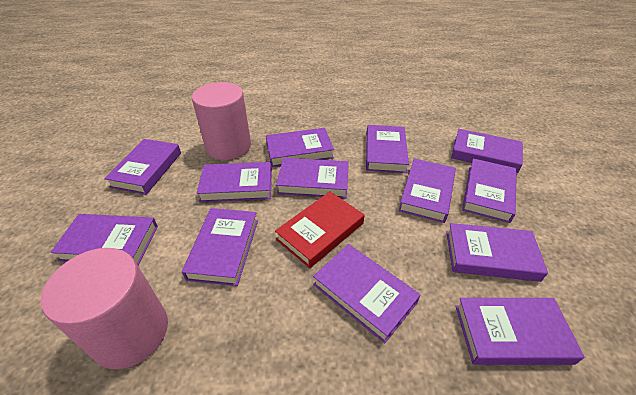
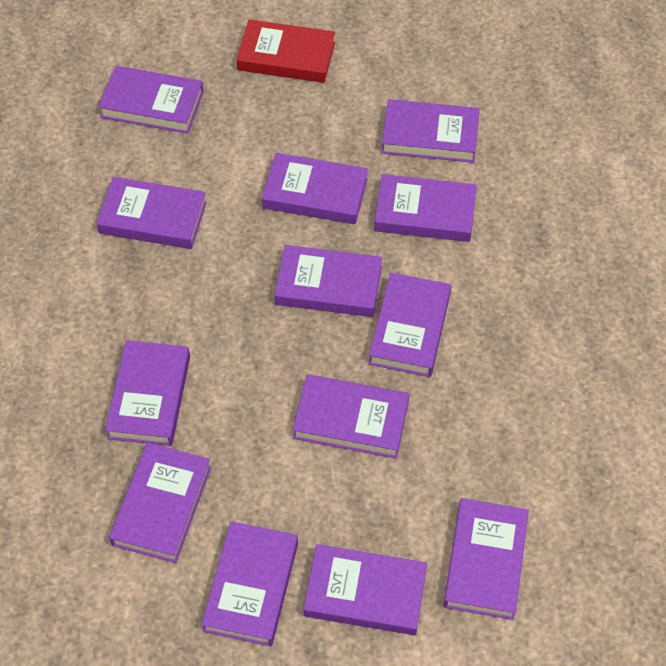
pink cylinder: 2 -> 0

